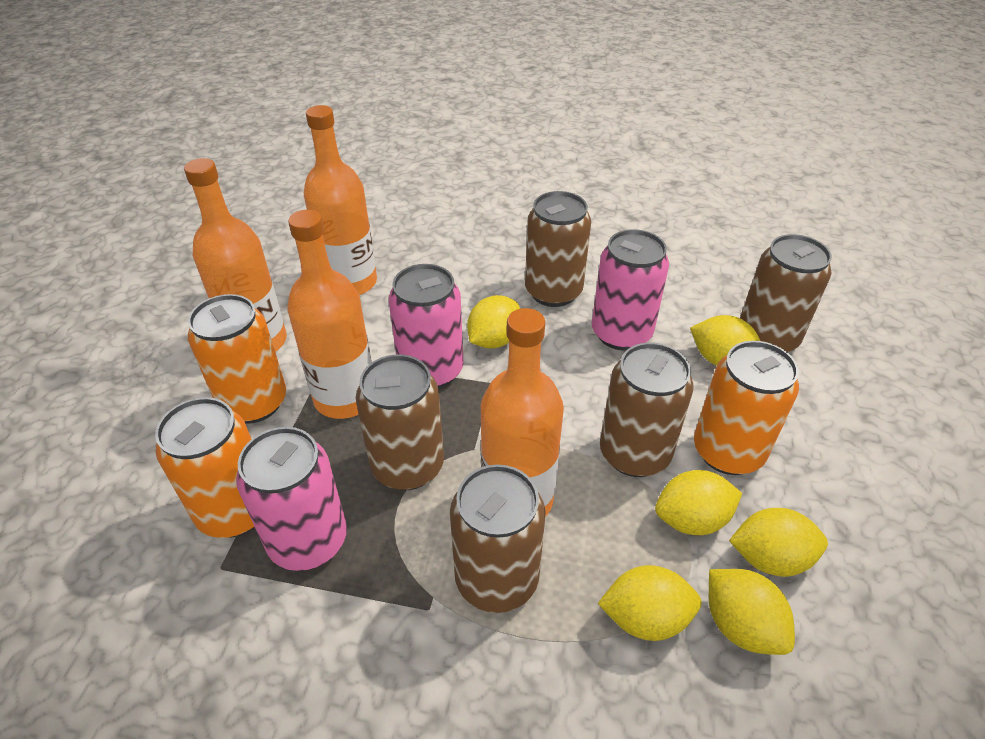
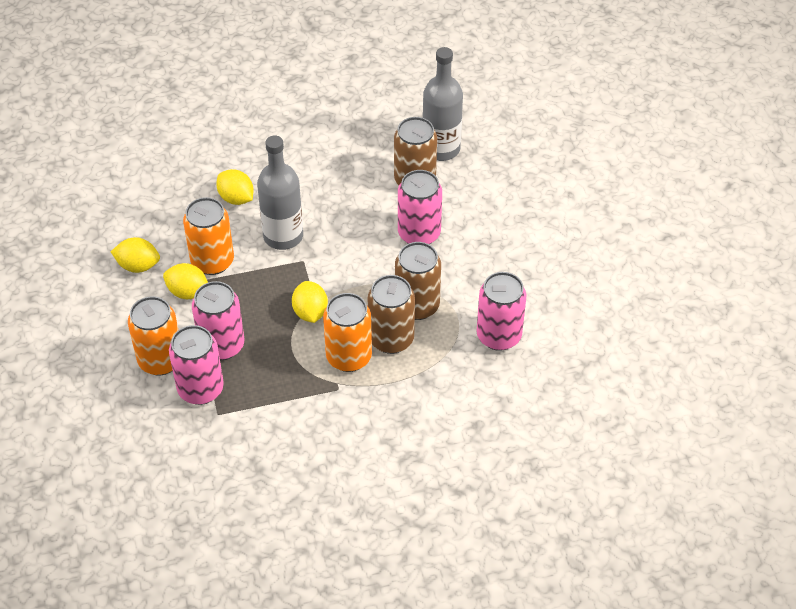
brown can: 5 -> 3
grey bottle: 0 -> 2
orange bottle: 4 -> 0
pink can: 3 -> 4
yellow lemon: 6 -> 4

